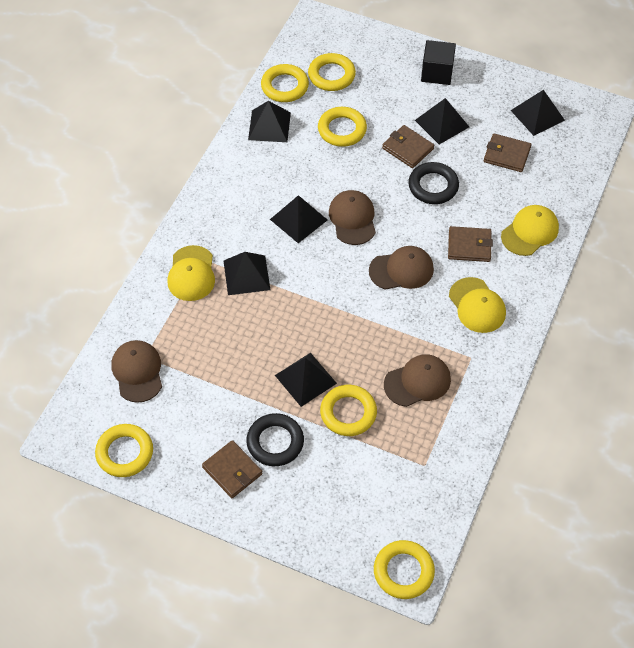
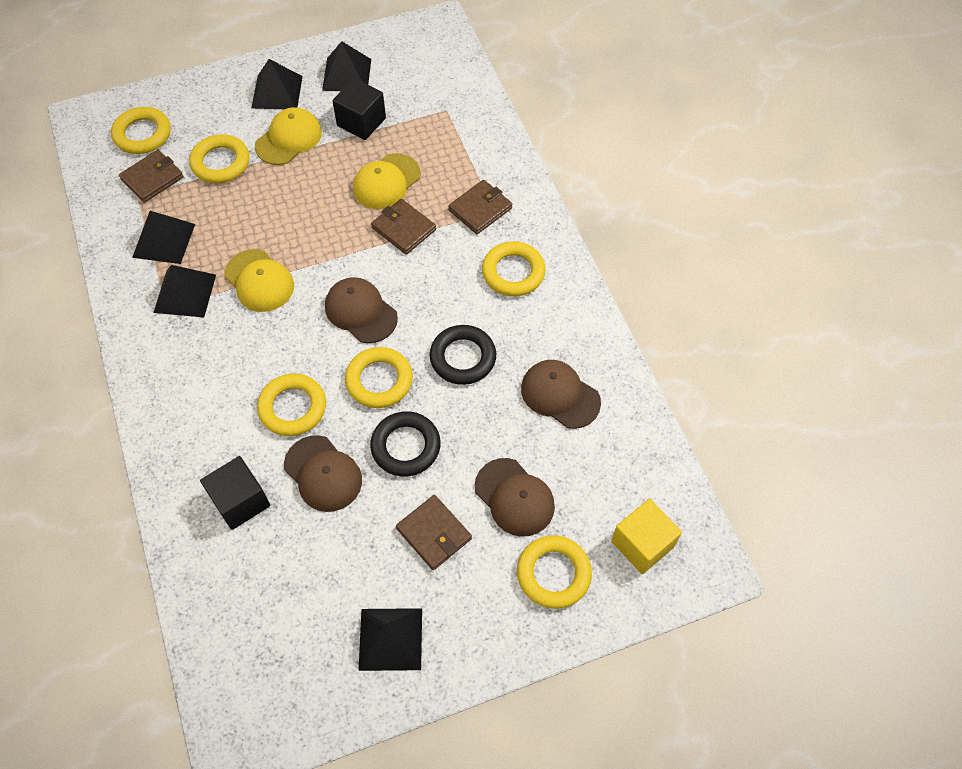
black cube: 1 -> 2
black pyramid: 6 -> 5
yellow cube: 0 -> 1

